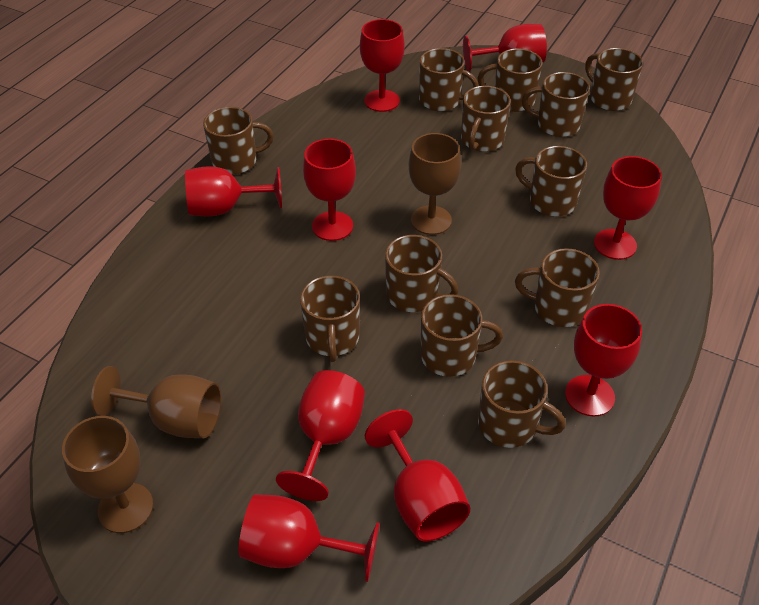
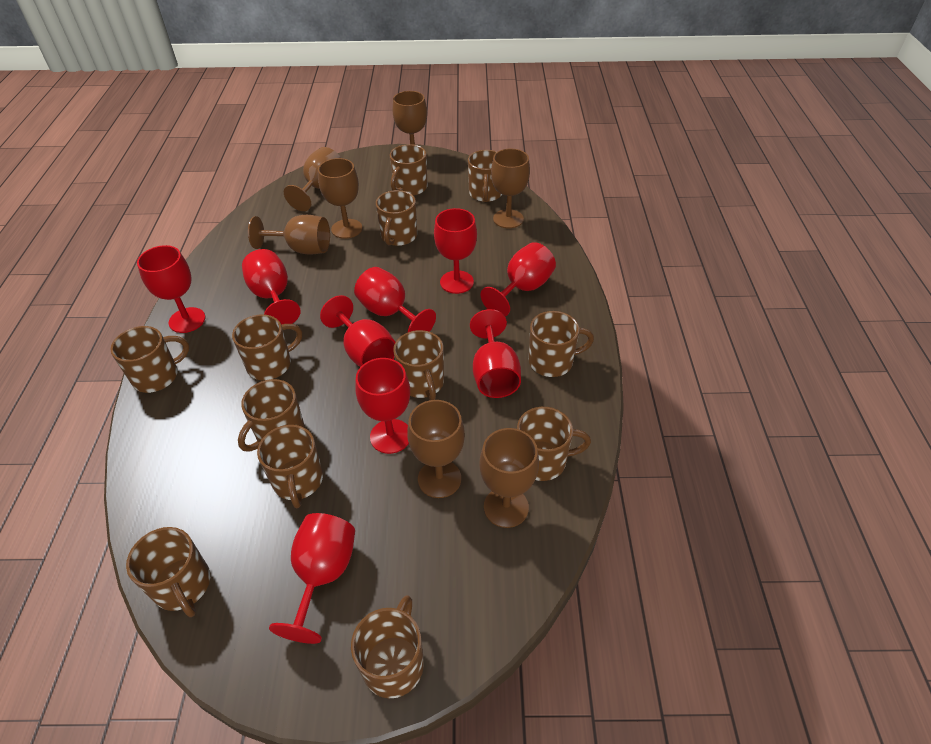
brown goblet: 3 -> 7

